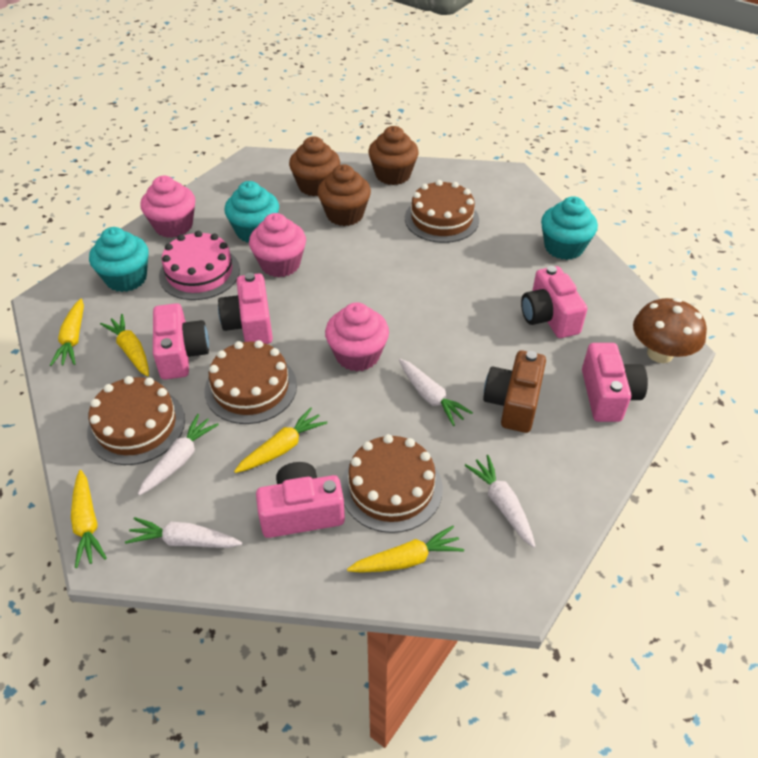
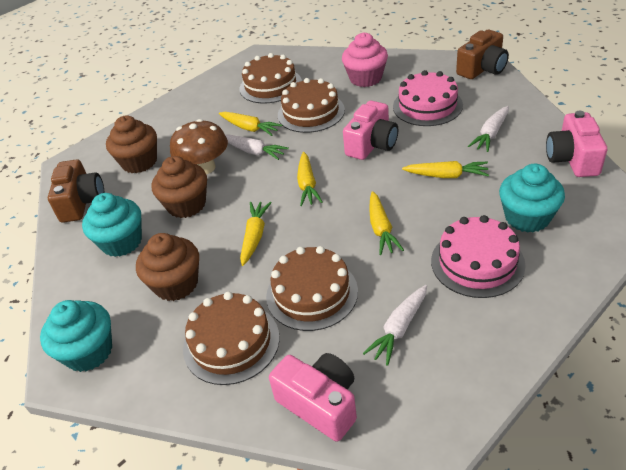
brown camera: 1 -> 2
pink cake: 1 -> 2
pink camera: 5 -> 3
pink cupcake: 3 -> 1
white carrot: 4 -> 3

